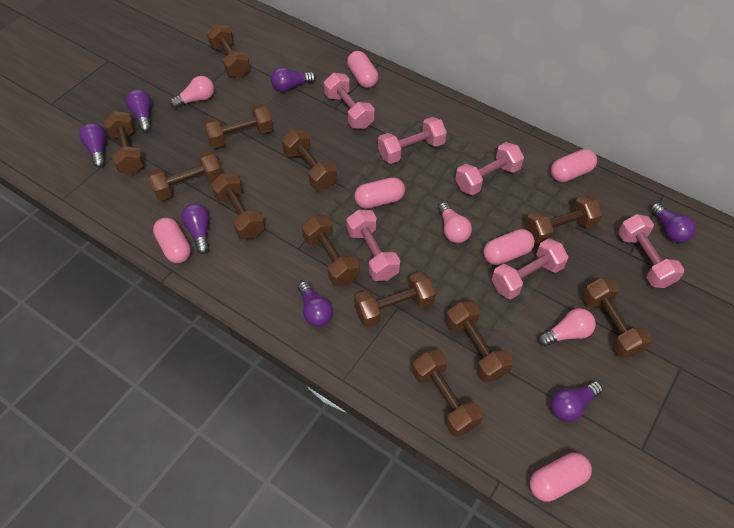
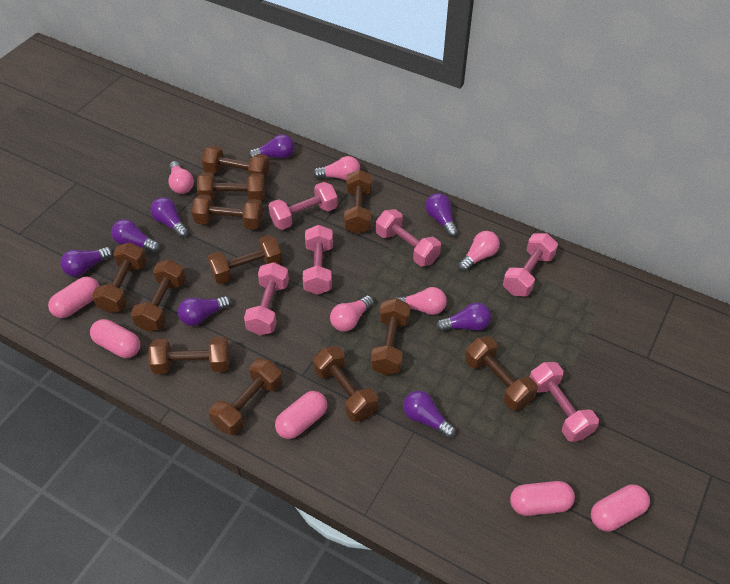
pink capsule: 6 -> 5
pink light bulb: 3 -> 5
purple light bulb: 7 -> 8

